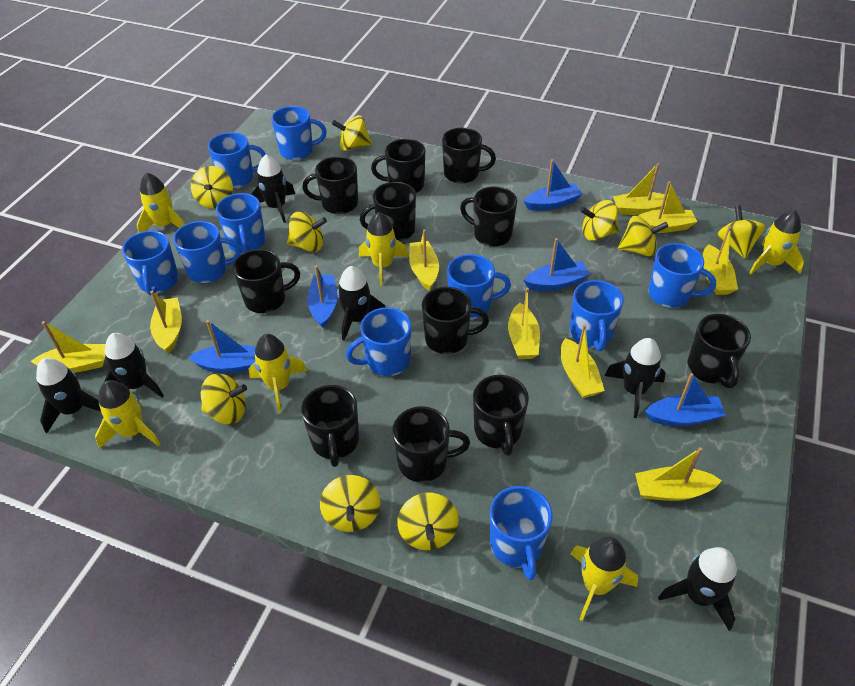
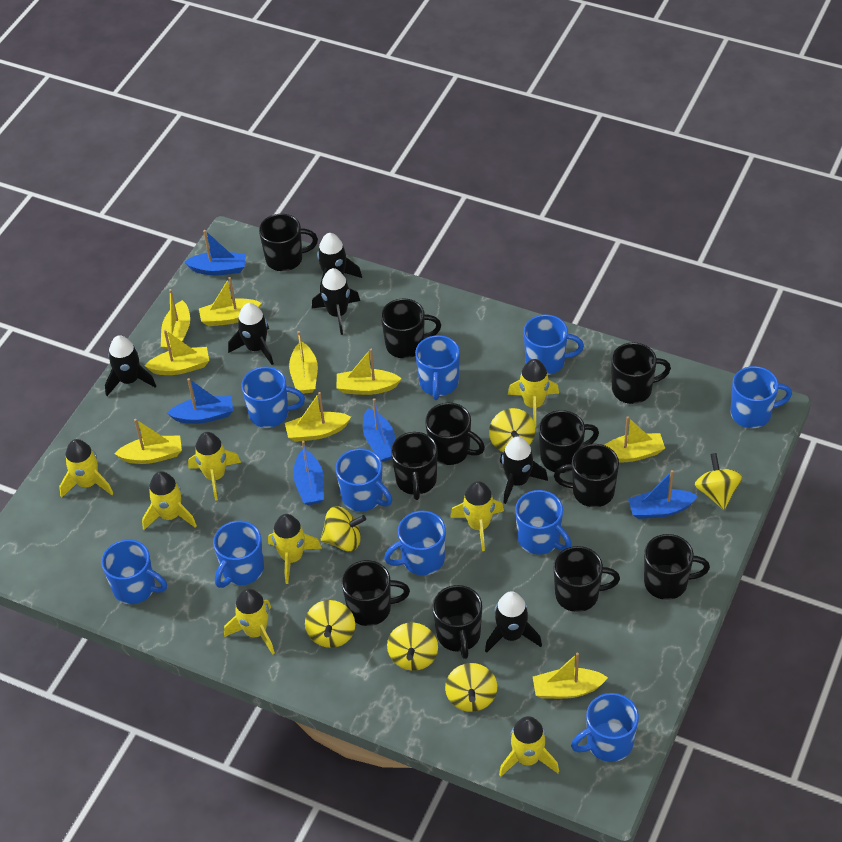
yellow rocket: 6 -> 8
yellow spinning top: 9 -> 6

